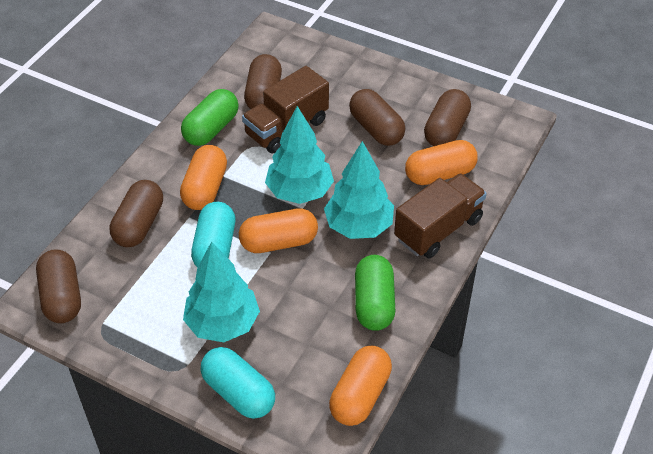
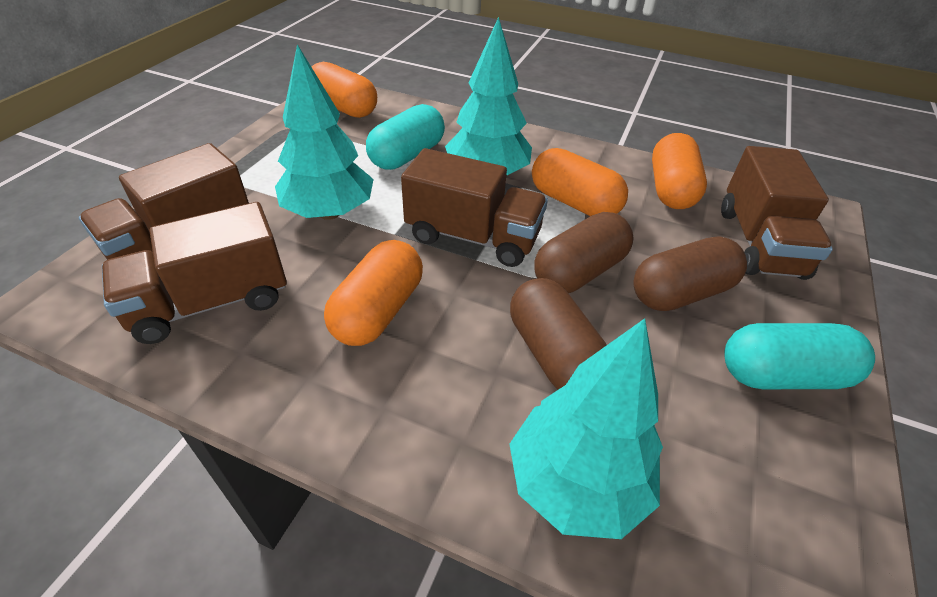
brown capsule: 5 -> 3
brown truck: 2 -> 4
green capsule: 2 -> 0

